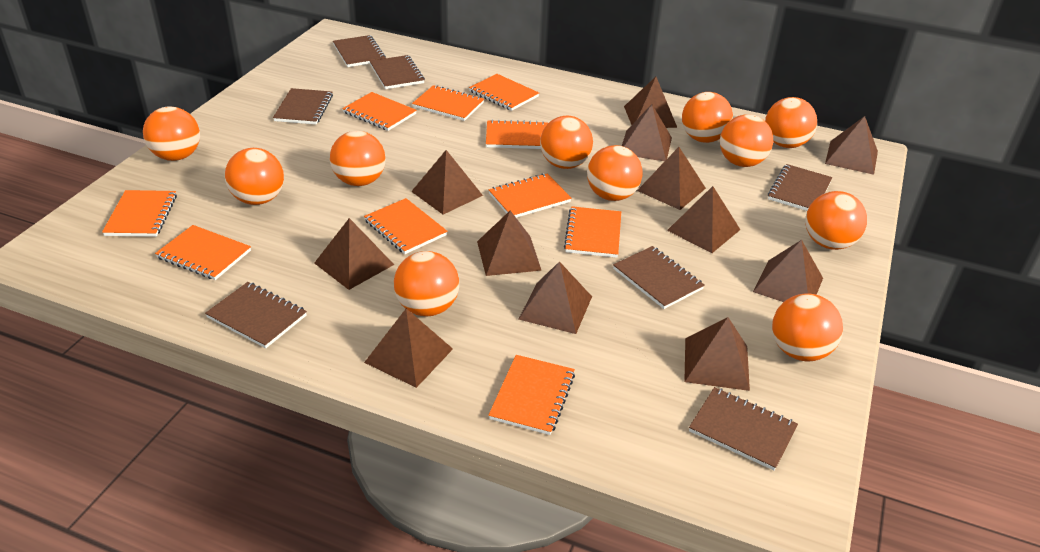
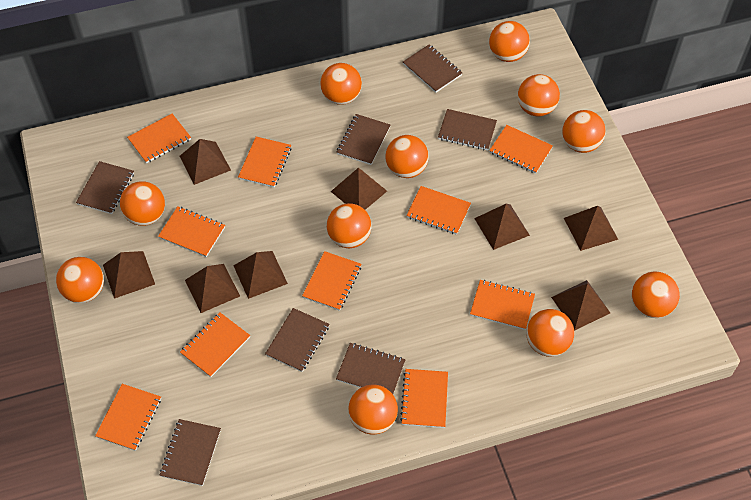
brown pyramid: 12 -> 8

